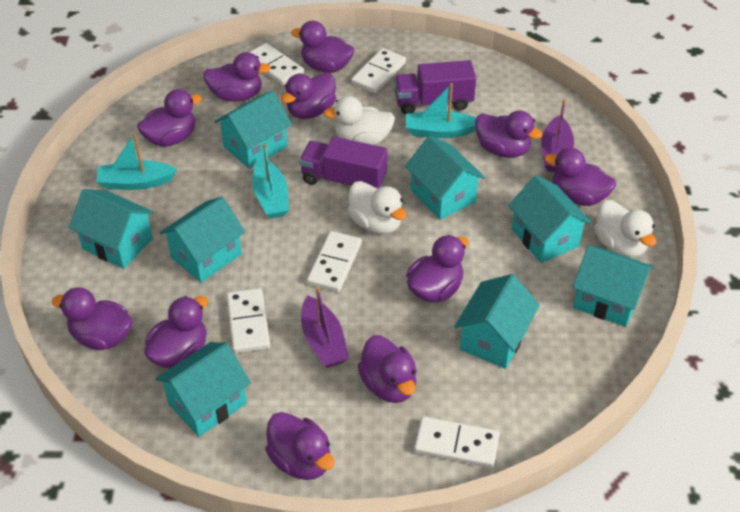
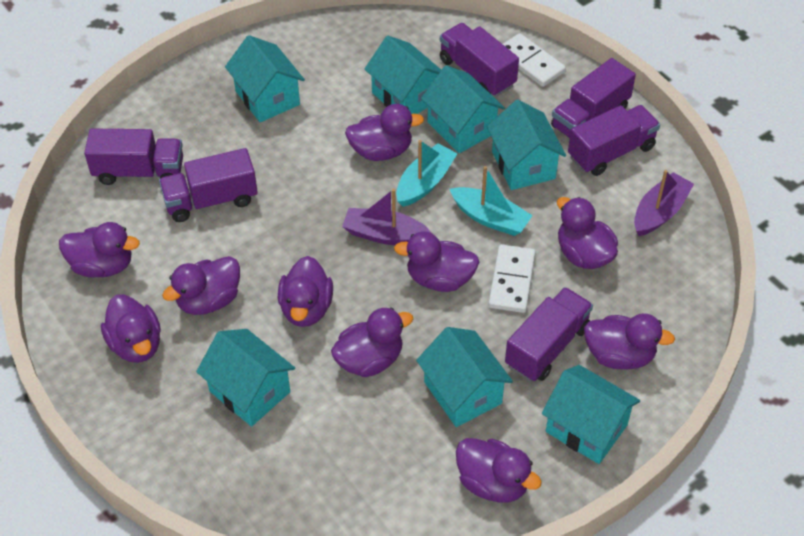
purple duck: 11 -> 10
purple truck: 2 -> 6
turquoise boat: 3 -> 2
turquoise house: 8 -> 7
white domino: 5 -> 2
white duck: 3 -> 0

